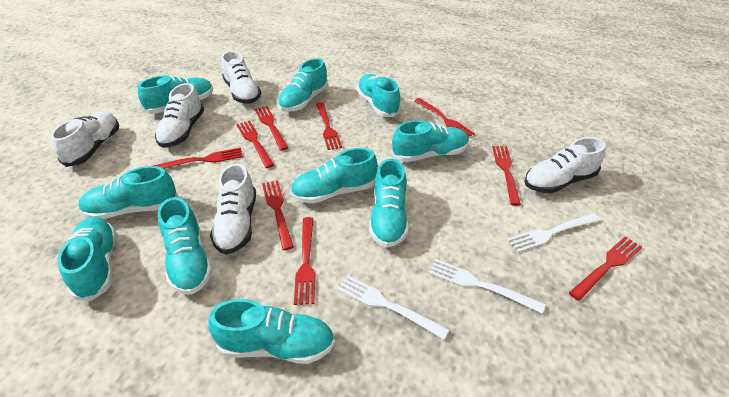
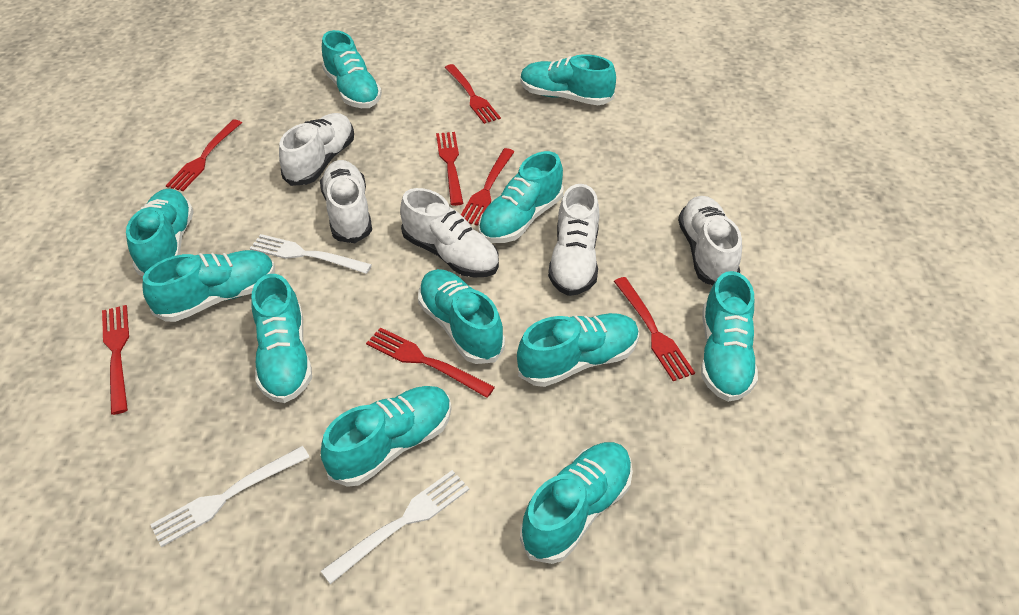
red fork: 9 -> 7
turquoise shoe: 10 -> 11

